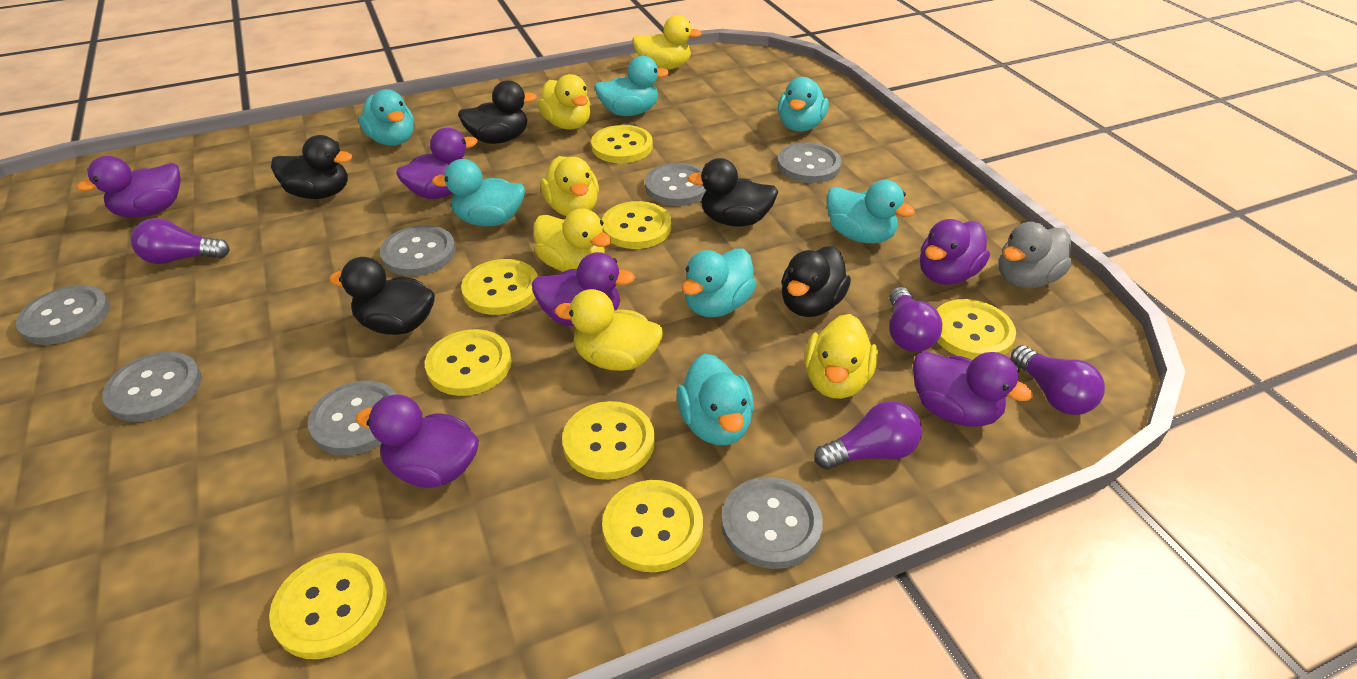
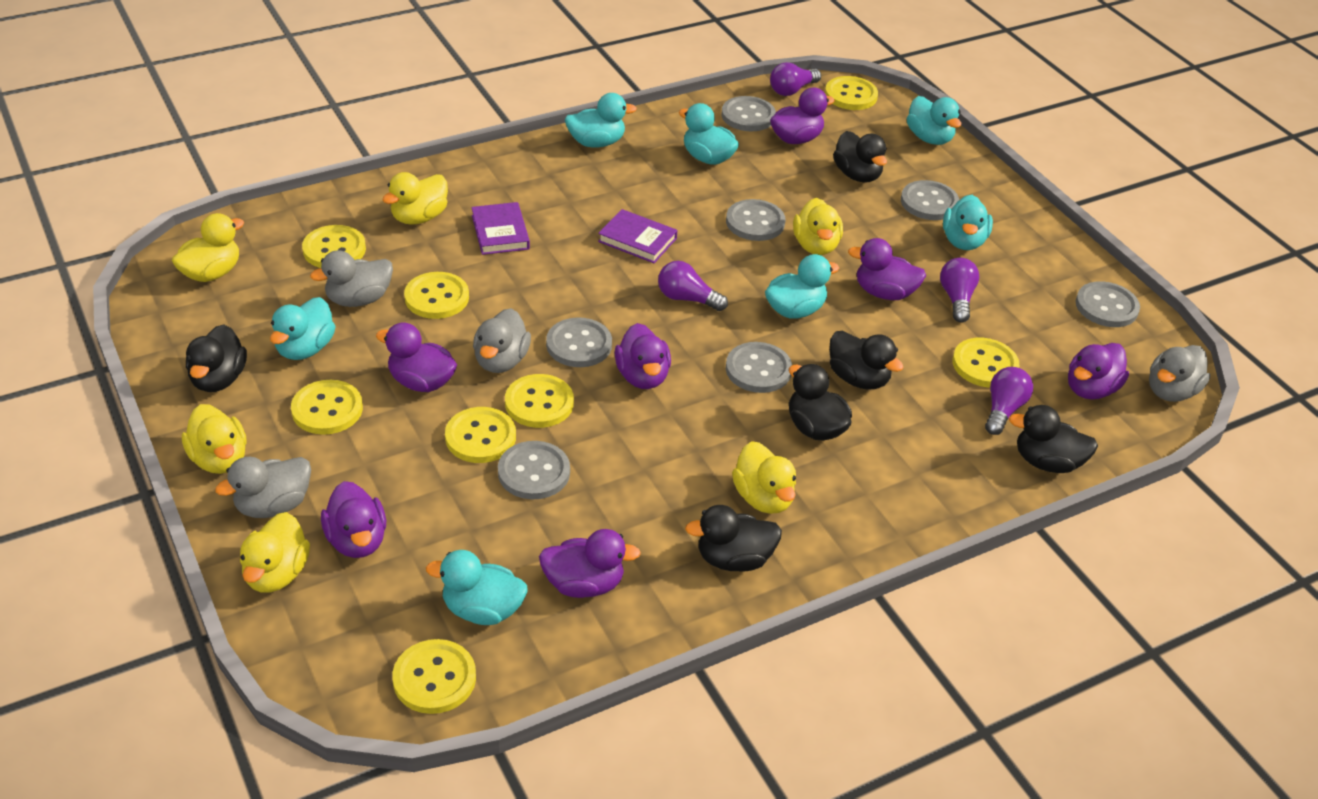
black duck: 5 -> 6
grey duck: 1 -> 4
purple book: 0 -> 2
purple duck: 6 -> 7

